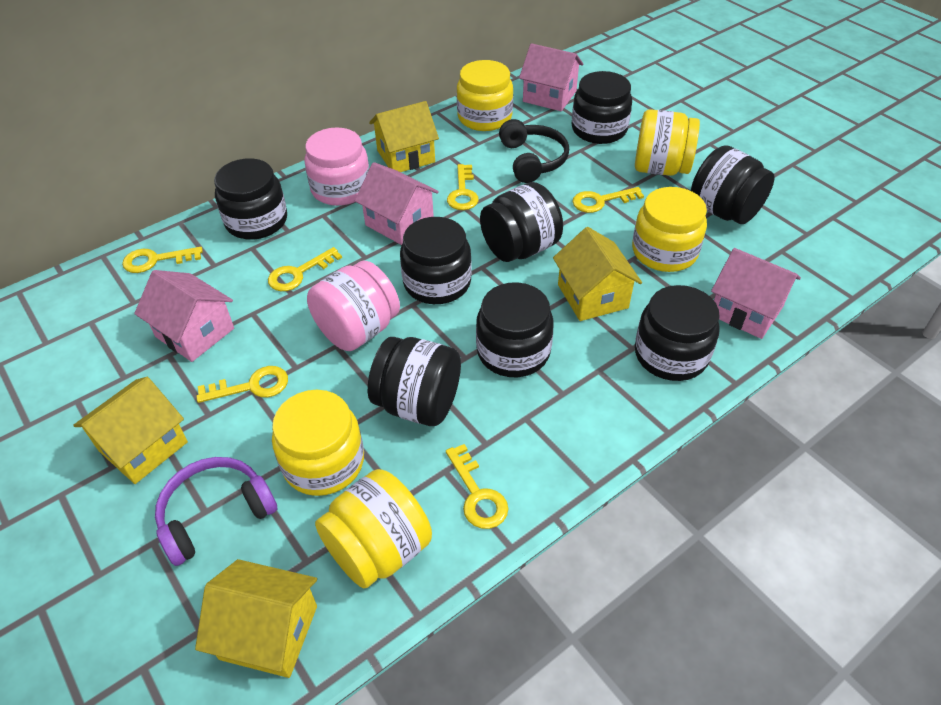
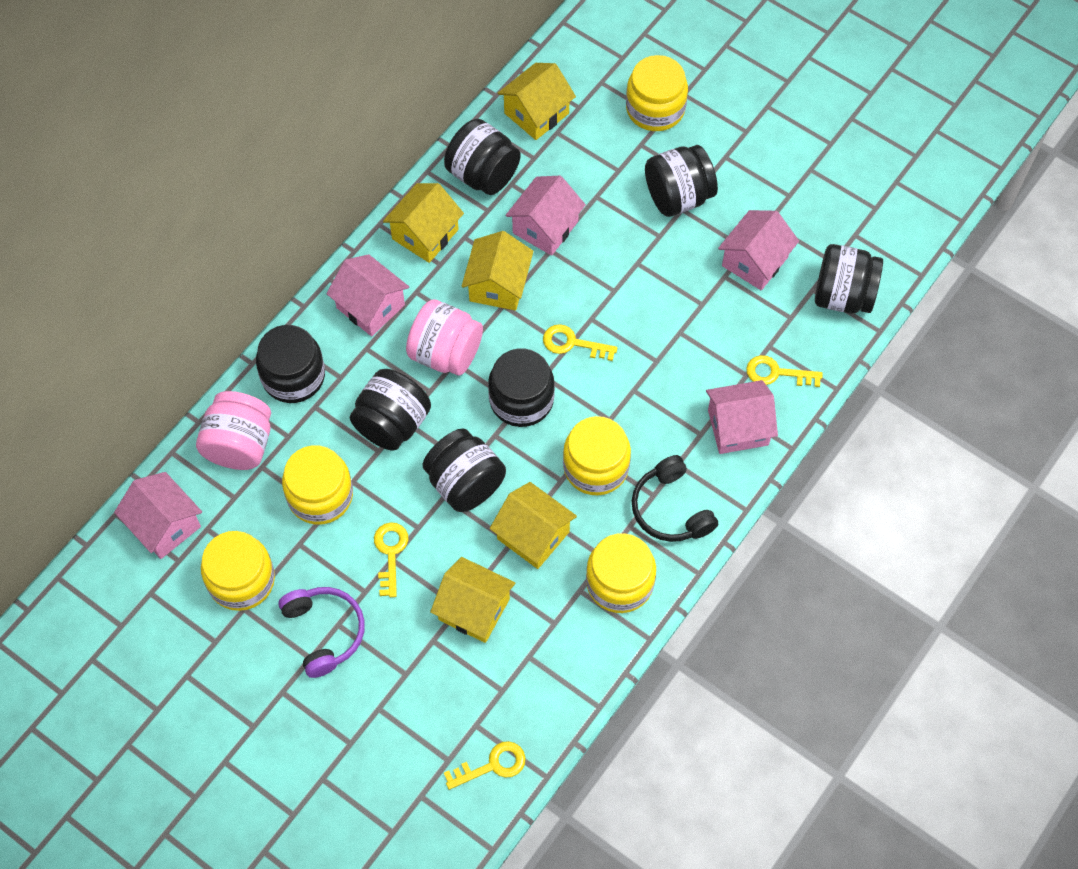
black jar: 8 -> 7
pink house: 4 -> 5
yellow house: 4 -> 5
yellow key: 6 -> 4

